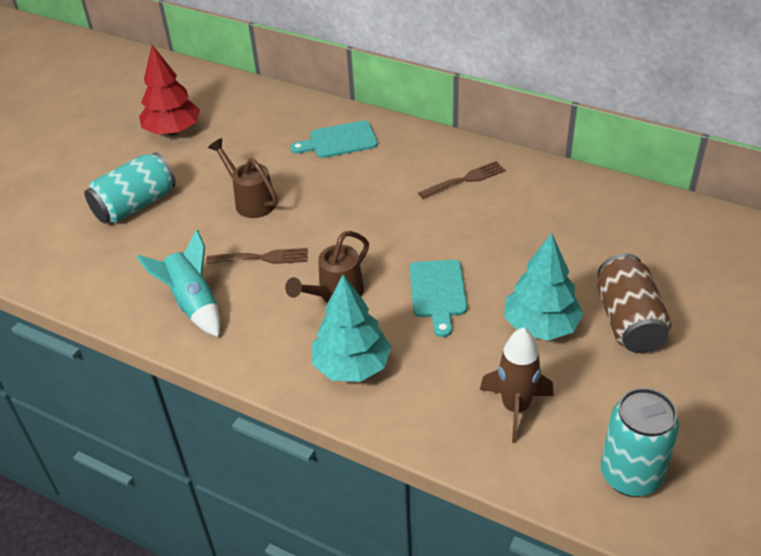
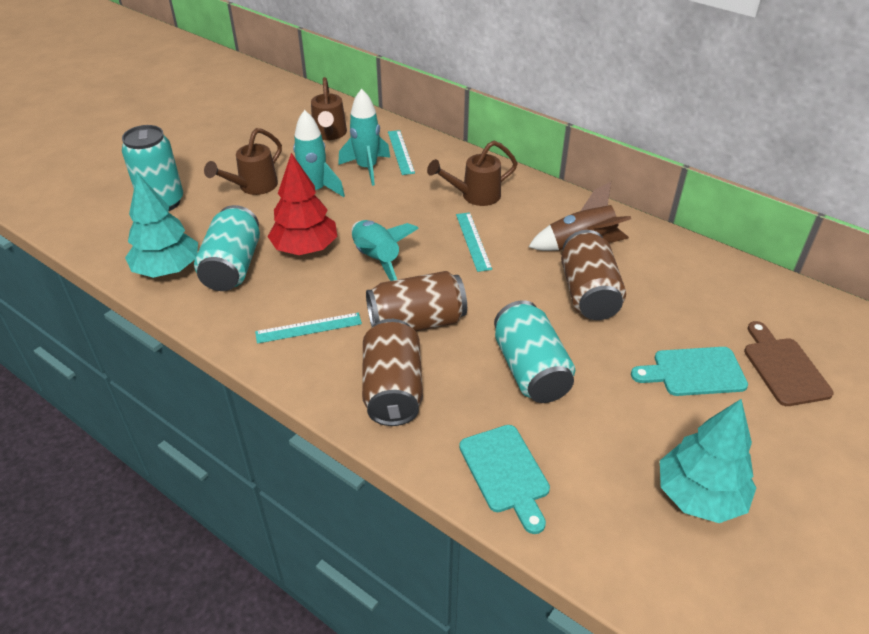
brown can: 1 -> 3
brown cutting board: 0 -> 1
brown fork: 2 -> 0
brown watering can: 2 -> 3
turquoise can: 2 -> 3
turquoise rocket: 1 -> 3
turquoise ruler: 0 -> 3

